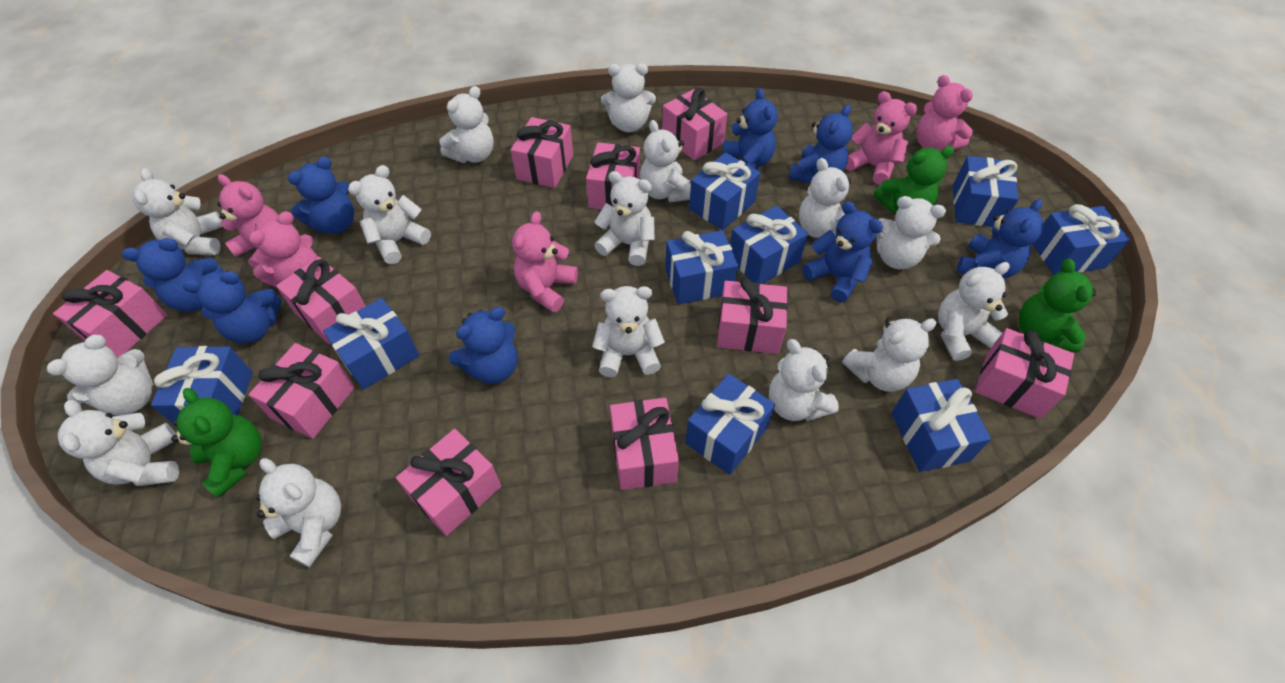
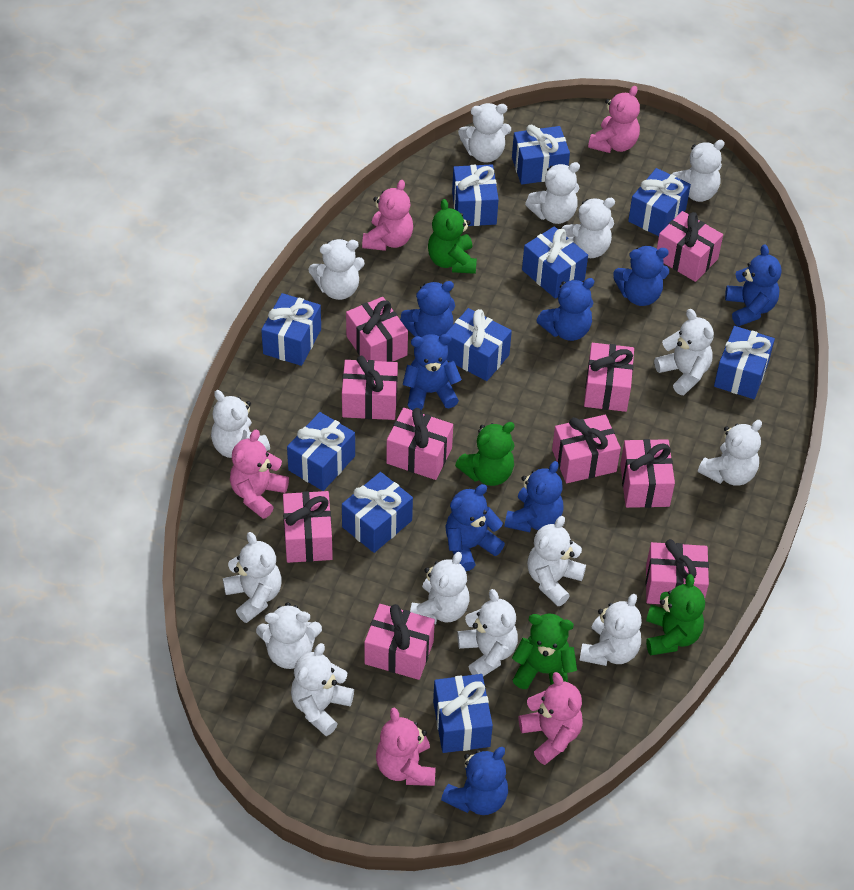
blue gift: 9 -> 10
green teddy bear: 3 -> 4

